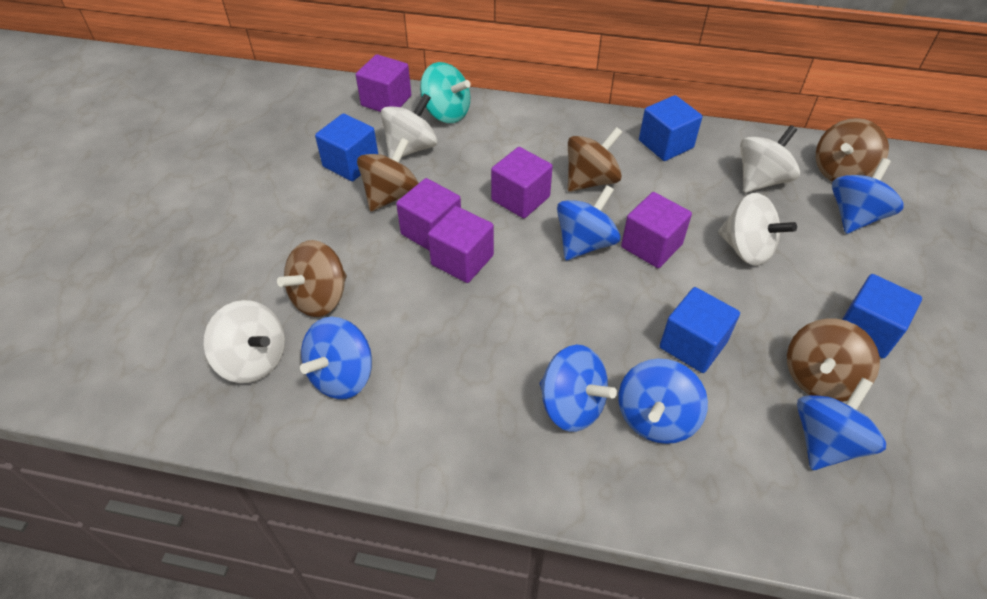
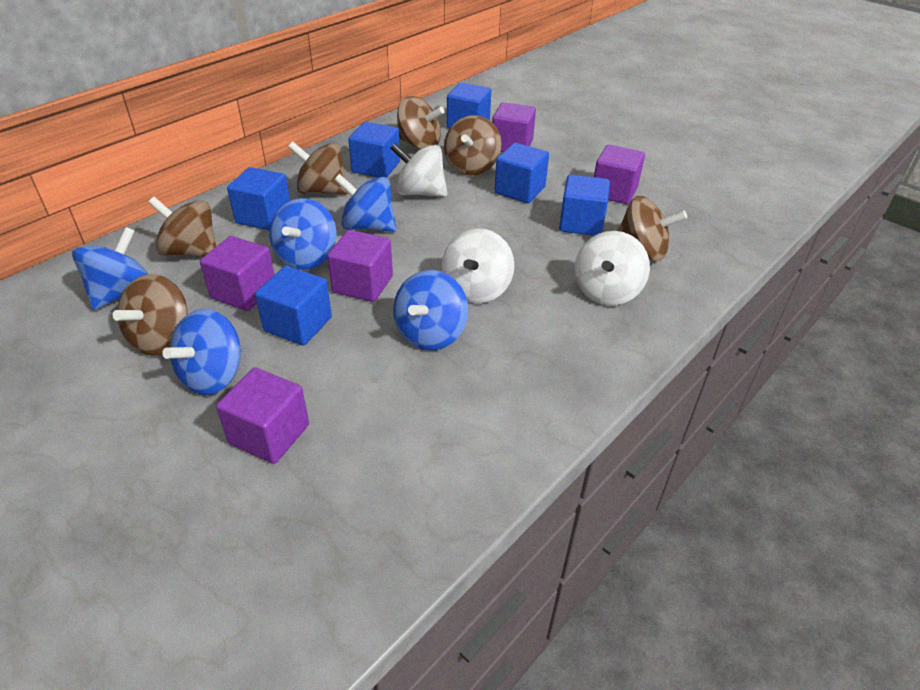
blue cube: 4 -> 6
blue spinning top: 6 -> 5
brown spinning top: 5 -> 6
turquoise spinning top: 1 -> 0
white spinning top: 4 -> 3

